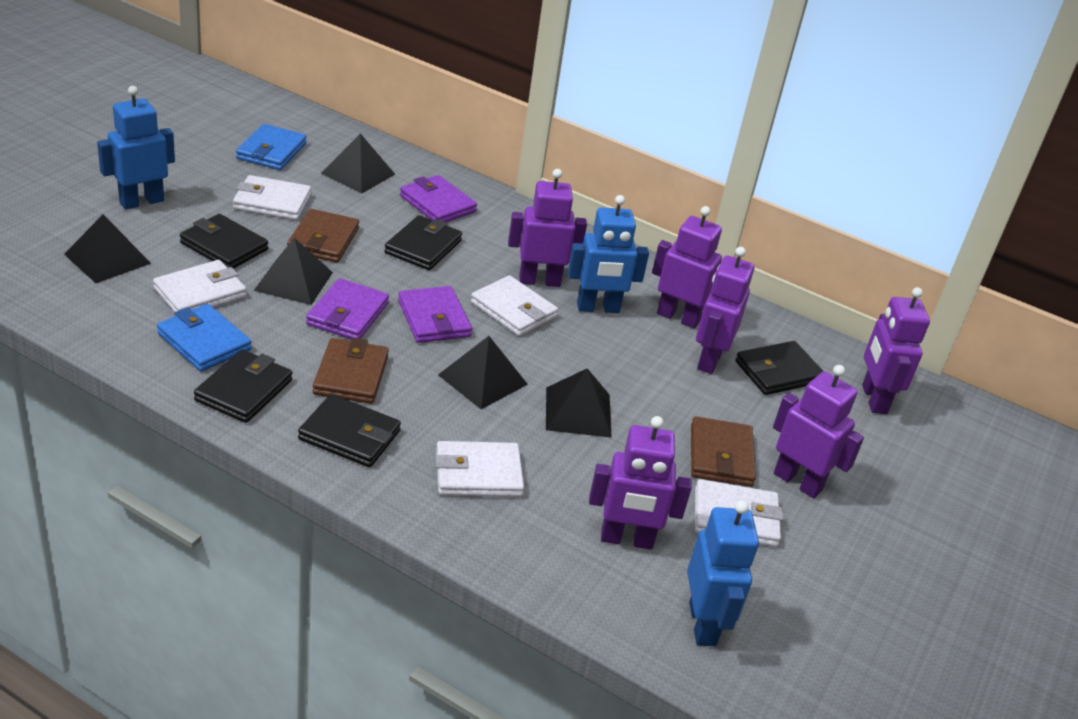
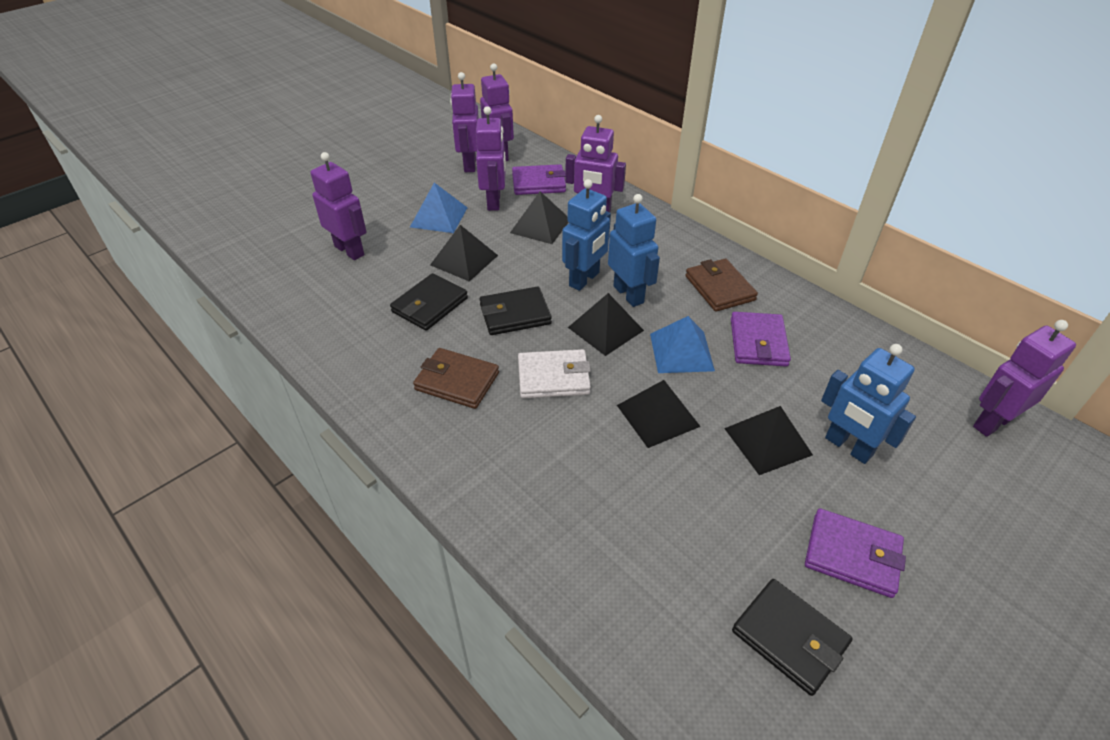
black wallet: 5 -> 3
blue pyramid: 0 -> 2
blue wallet: 2 -> 0
brown wallet: 3 -> 2
white wallet: 5 -> 1

